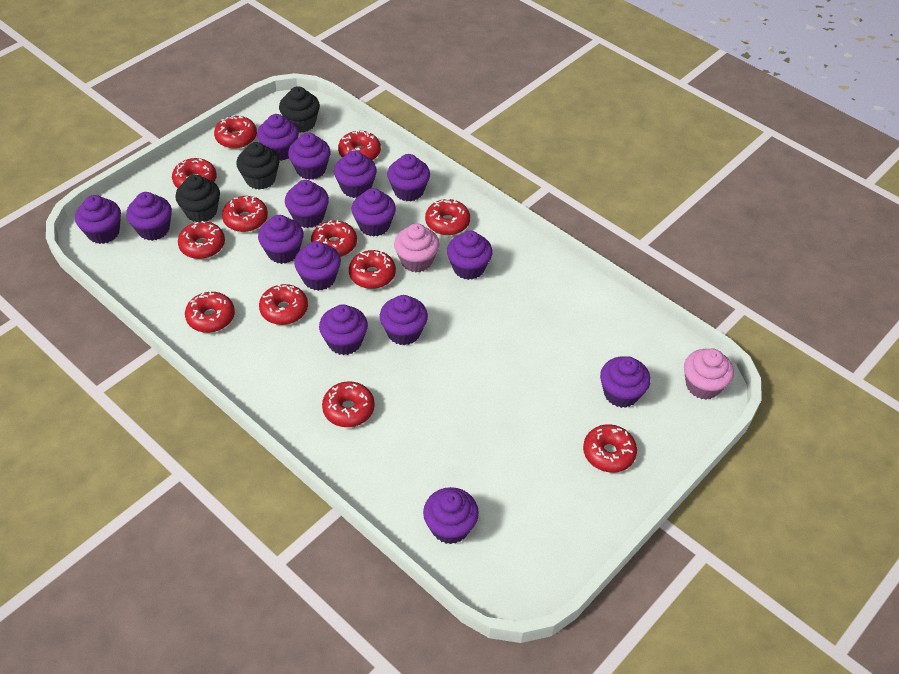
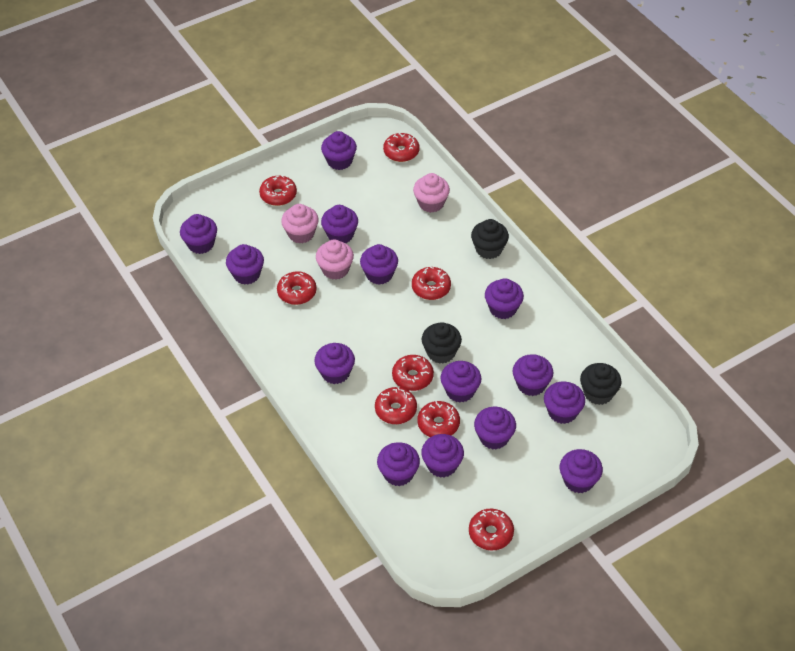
pink cupcake: 2 -> 3
purple cupcake: 15 -> 14
red donut: 12 -> 8

